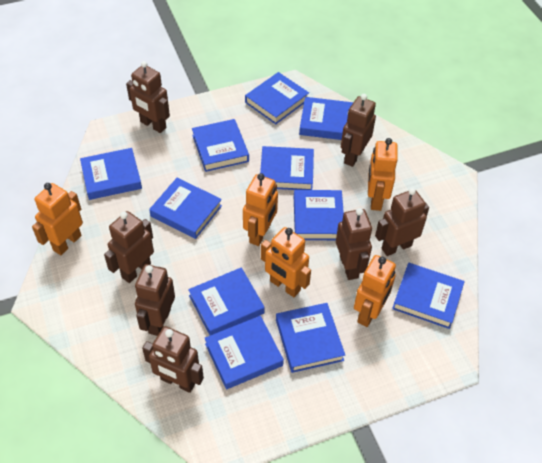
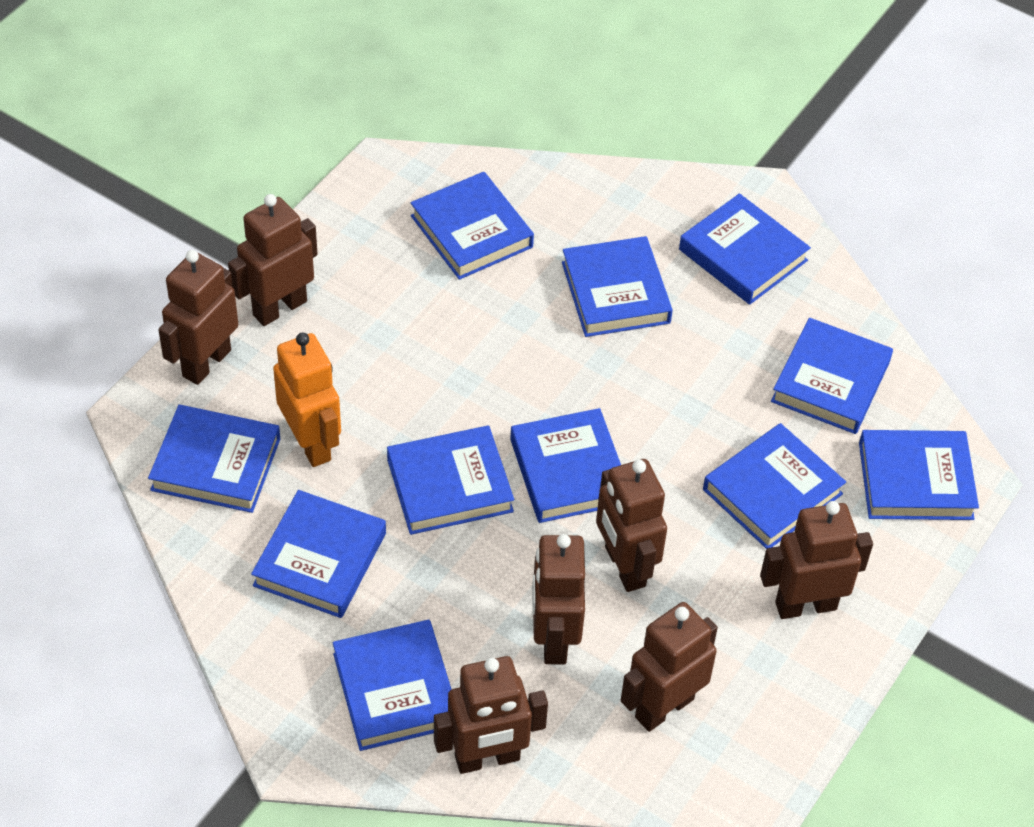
orange robot: 5 -> 1

